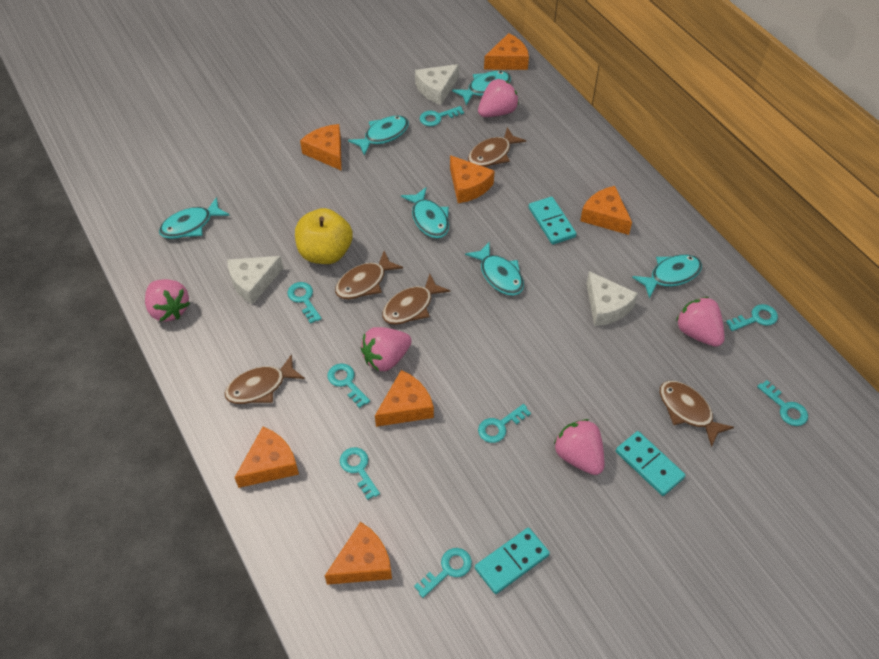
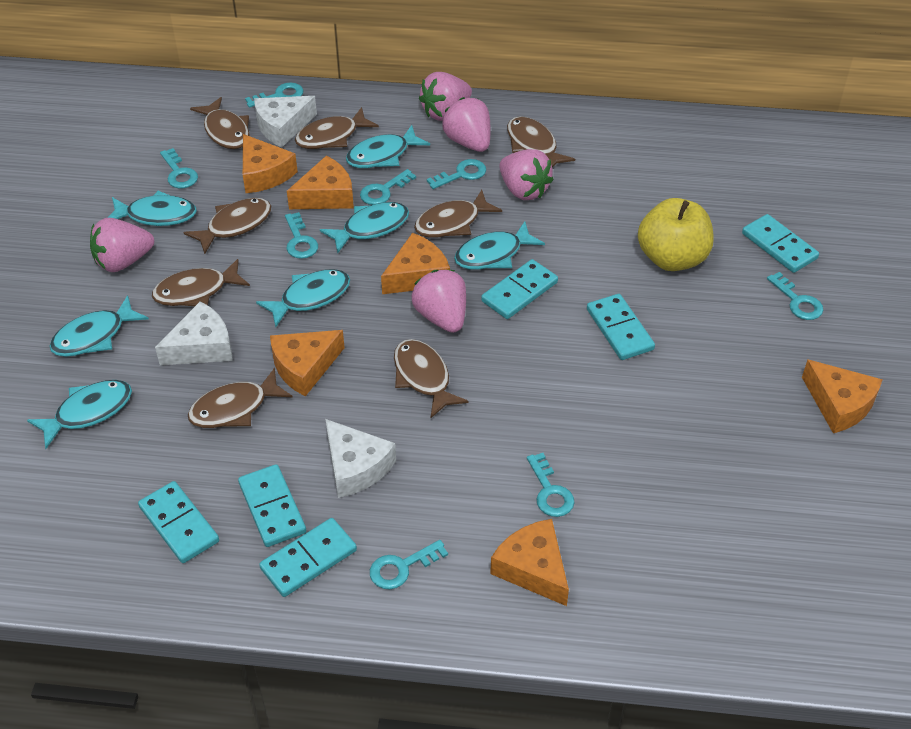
brown fish: 5 -> 8
orange cheese: 7 -> 6
turquoise domino: 3 -> 6
turquoise fish: 6 -> 7

